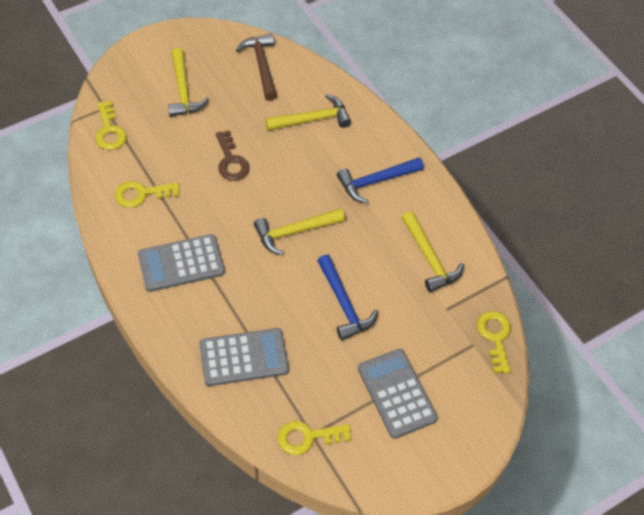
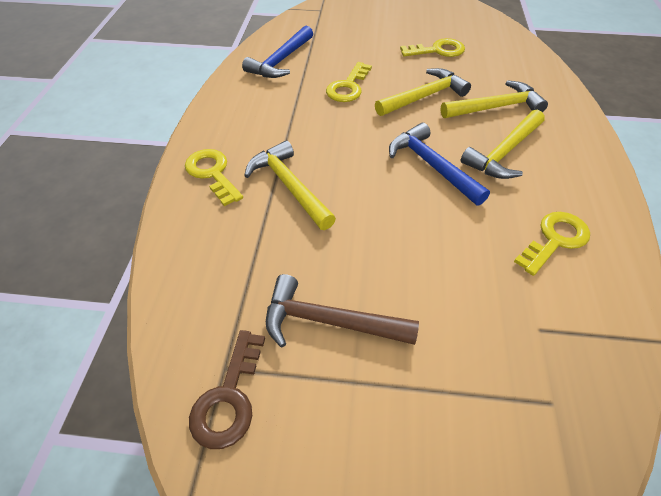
grey calculator: 3 -> 0

